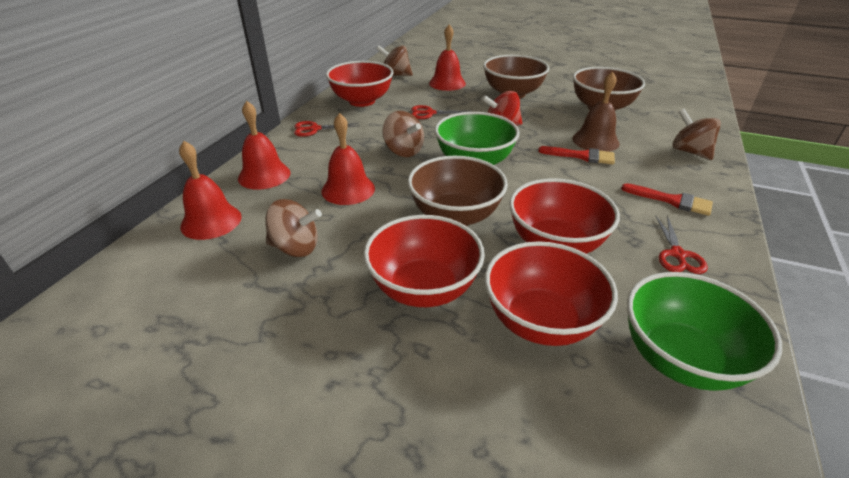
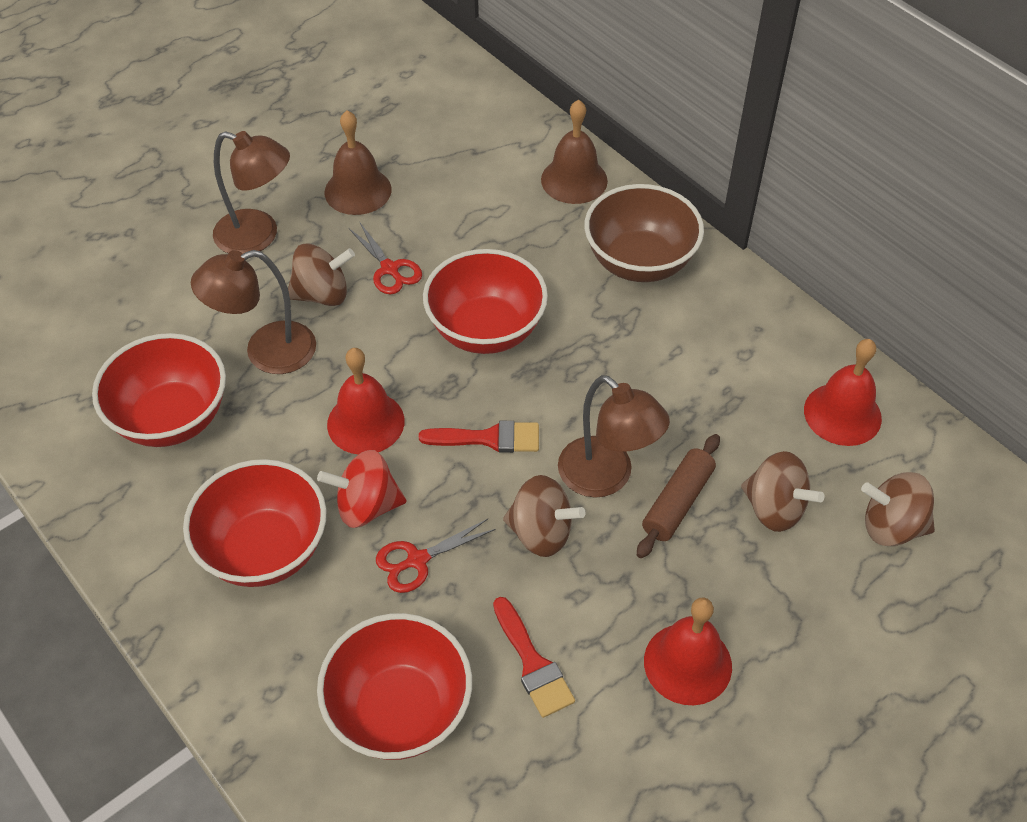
brown bell: 1 -> 2
brown bowl: 3 -> 1
brown lamp: 0 -> 3
brown rolling pin: 0 -> 1
green bowl: 2 -> 0
red bell: 4 -> 3
red scissors: 3 -> 2

